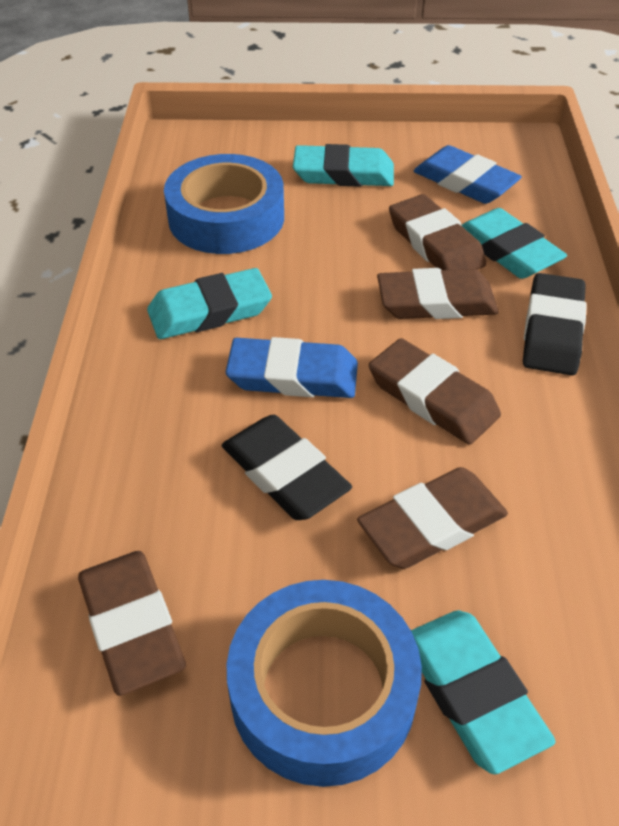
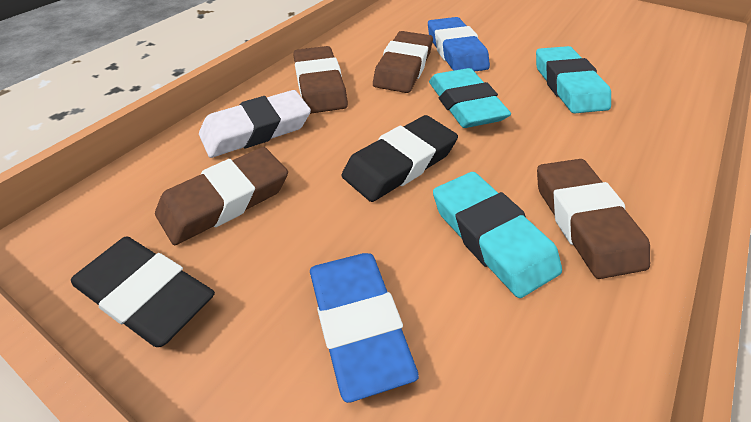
blue tape: 2 -> 0
brown eraser: 5 -> 4
turquoise eraser: 4 -> 3
white eraser: 0 -> 1

